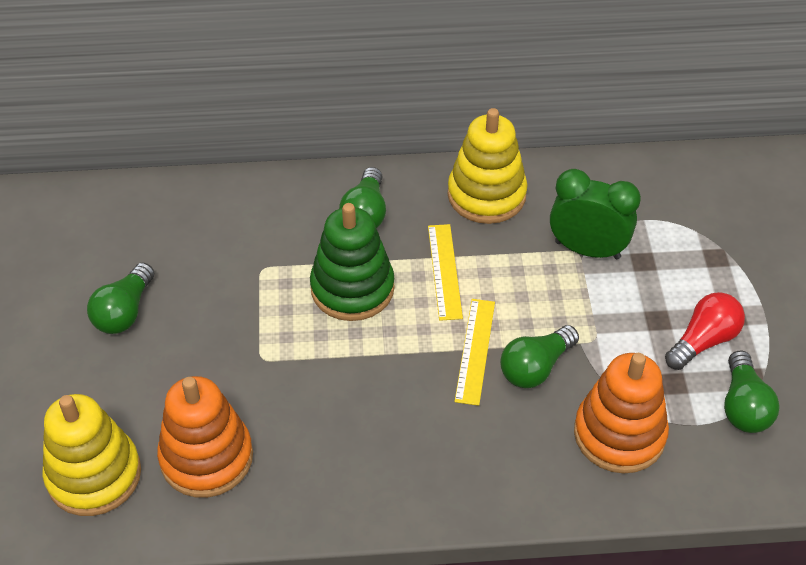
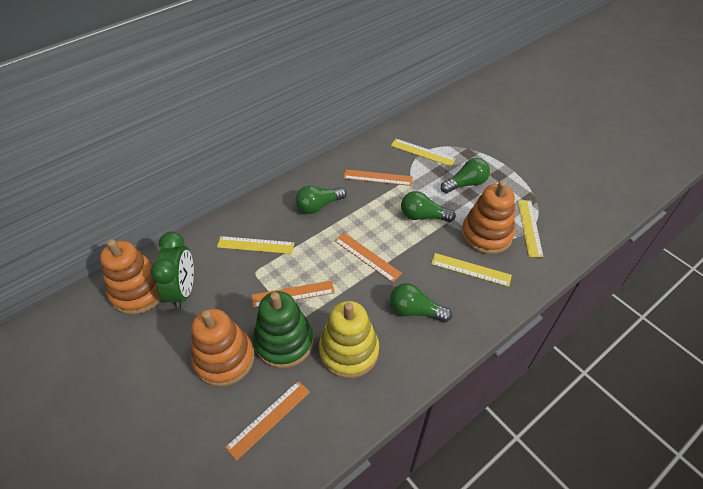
orange ruler: 0 -> 4
orange stacking toy: 2 -> 3
red light bulb: 1 -> 0
yellow ruler: 2 -> 4
yellow stacking toy: 2 -> 1

